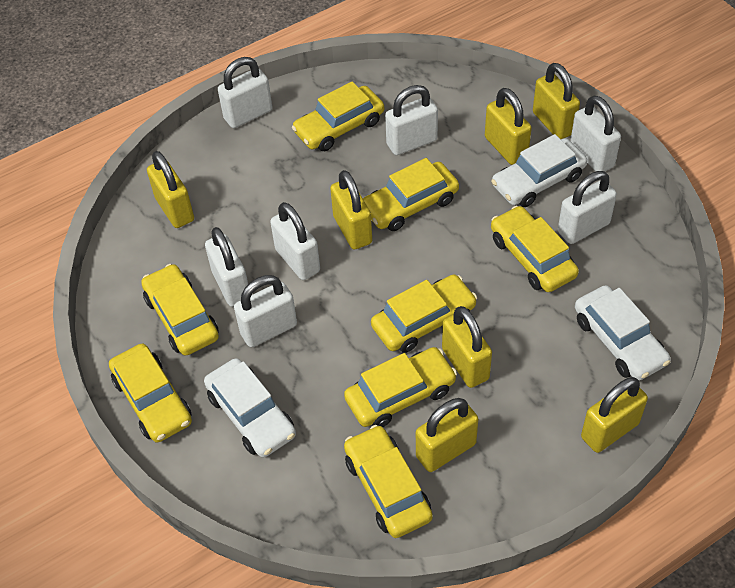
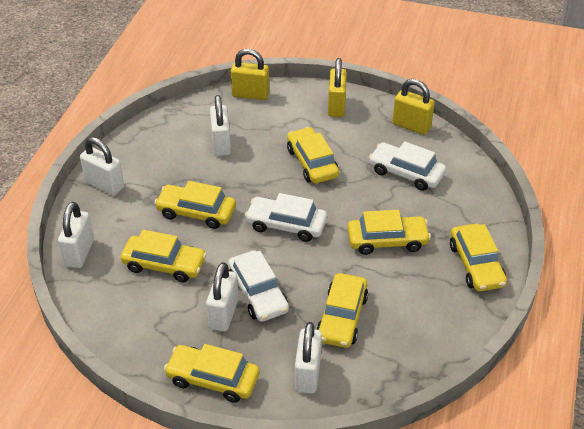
white padlock: 7 -> 5
yellow car: 8 -> 7
yellow padlock: 7 -> 3

